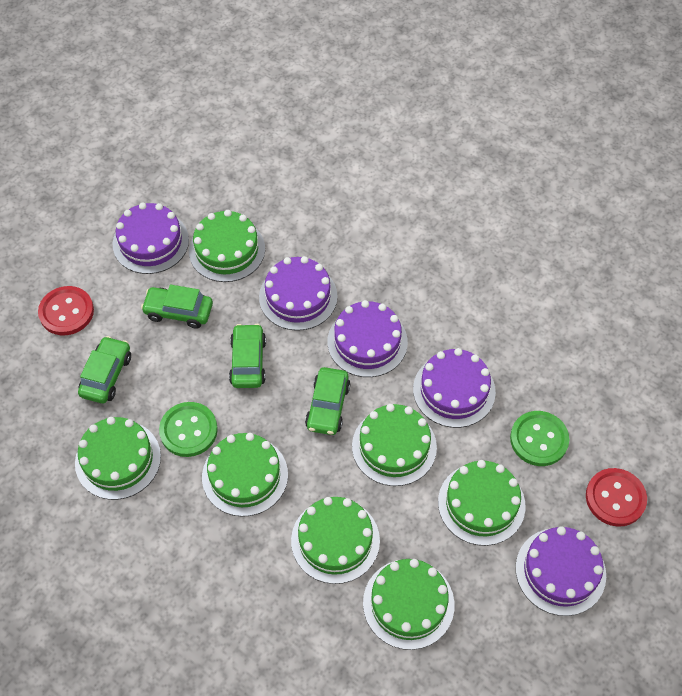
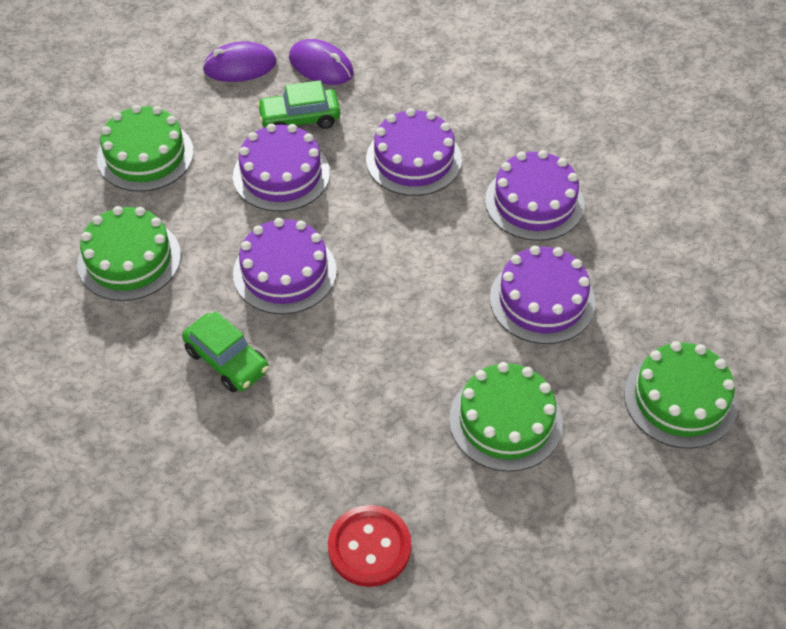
green button: 2 -> 0
green cake: 7 -> 4
green car: 4 -> 2
purple mouse: 0 -> 2
red button: 2 -> 1

